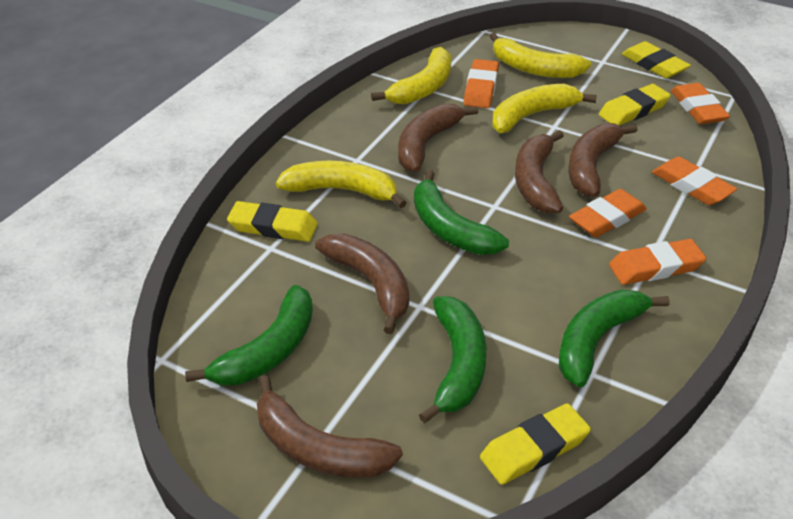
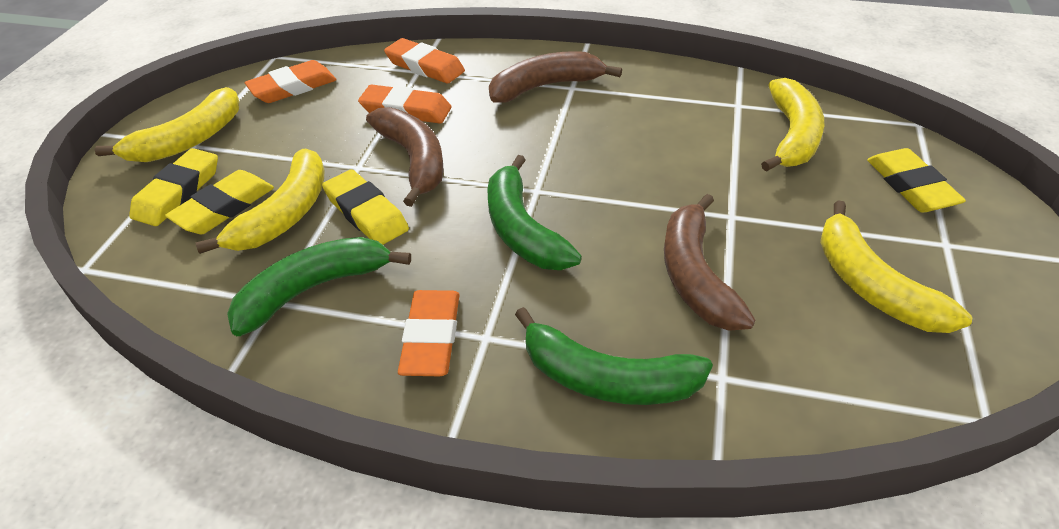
brown banana: 5 -> 3
green banana: 4 -> 3
orange eraser: 5 -> 4

